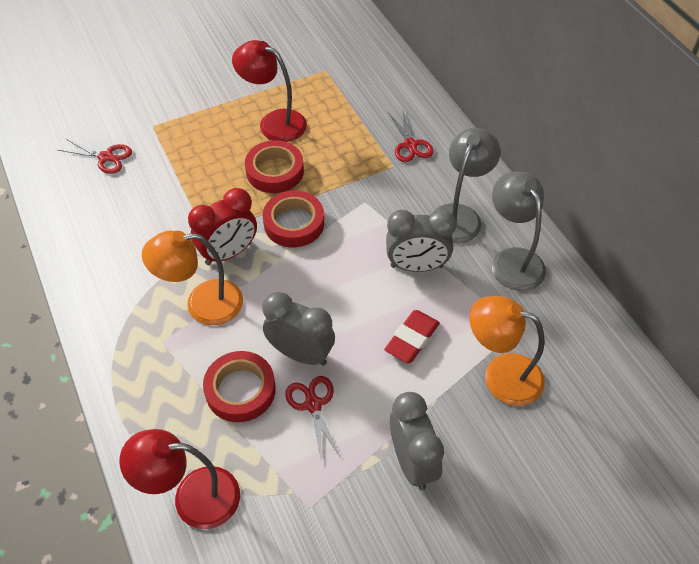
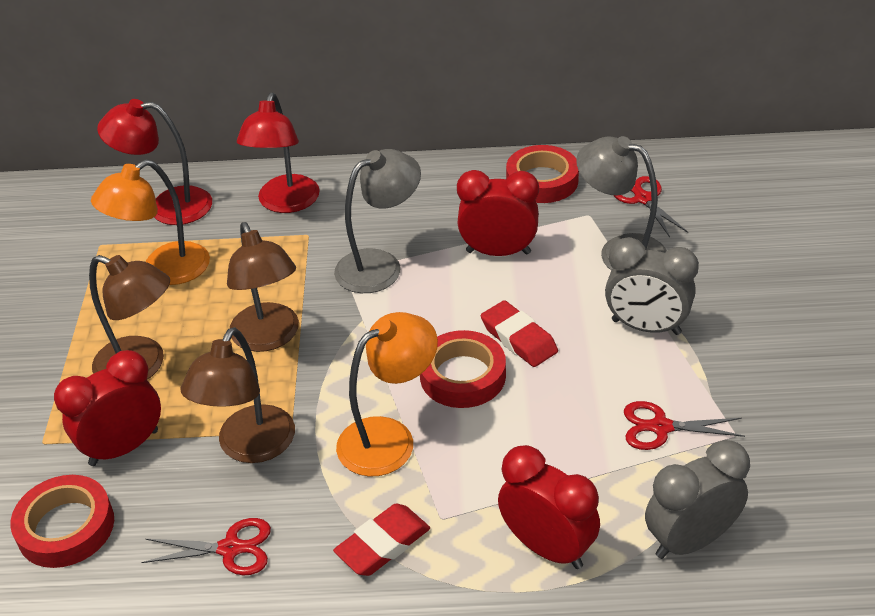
brown lamp: 0 -> 3
grey clock: 3 -> 2
red clock: 1 -> 3
red eraser: 1 -> 2

